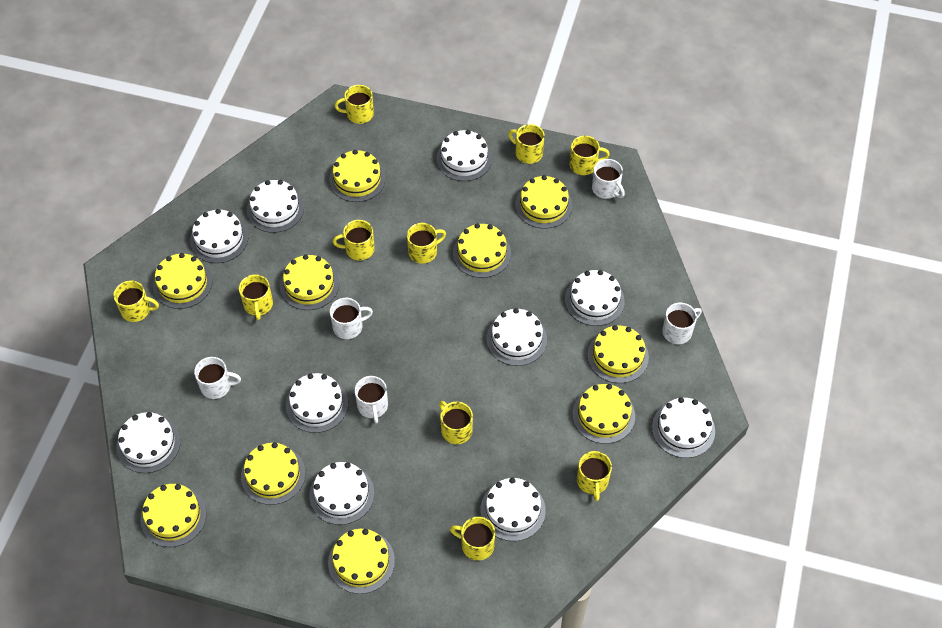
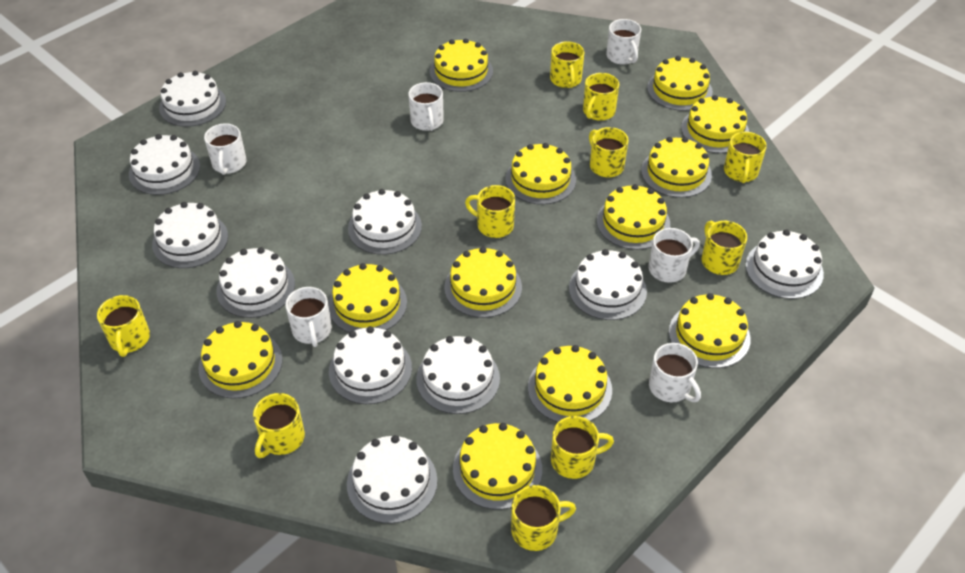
white mug: 5 -> 6
yellow cake: 10 -> 12

